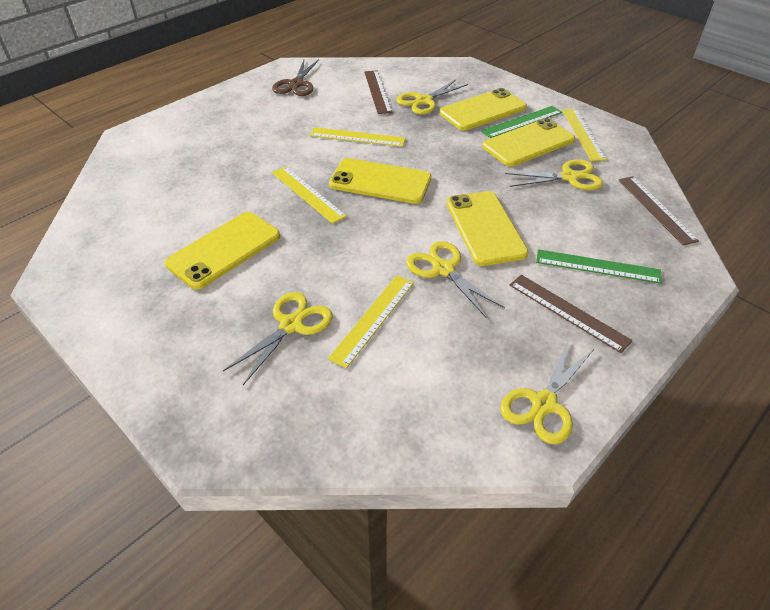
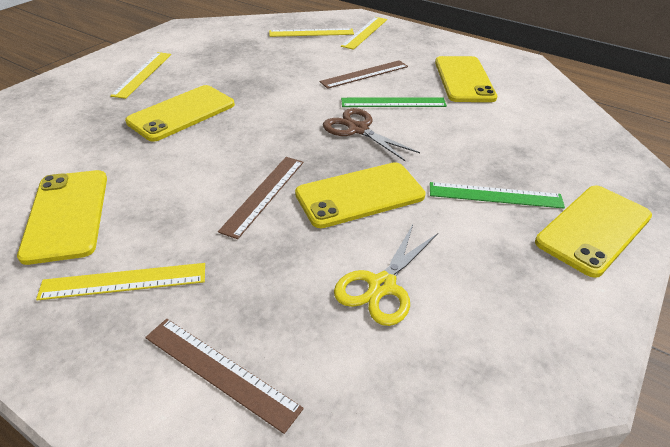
yellow scissors: 5 -> 1

